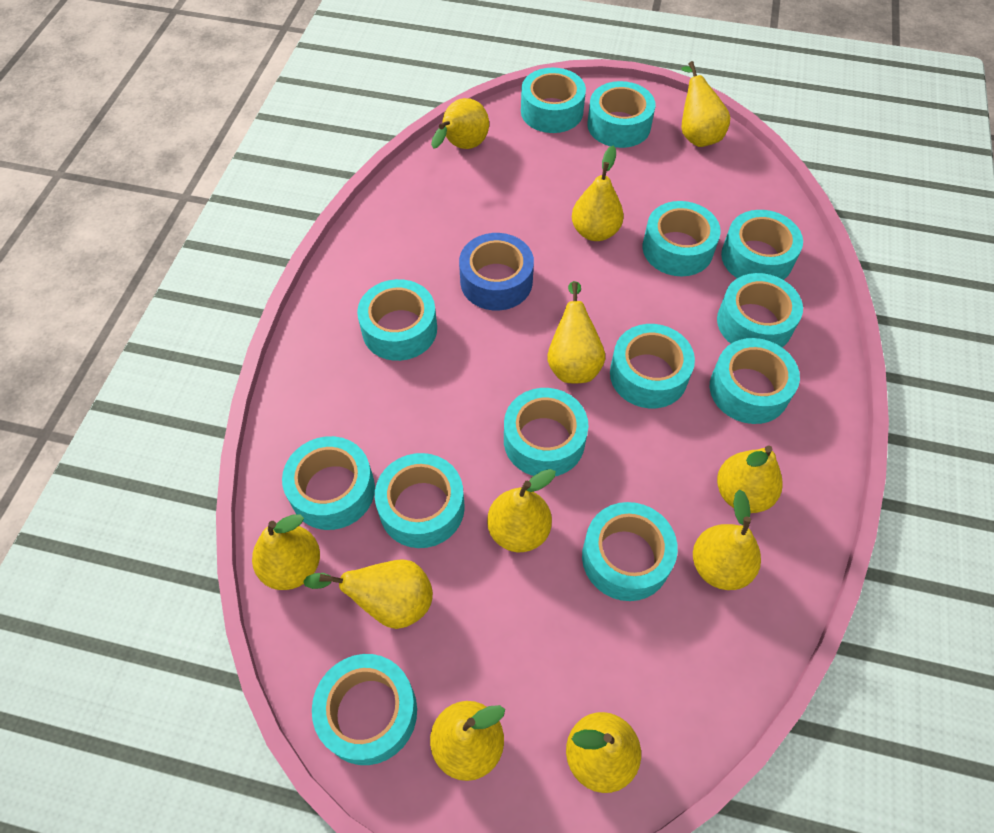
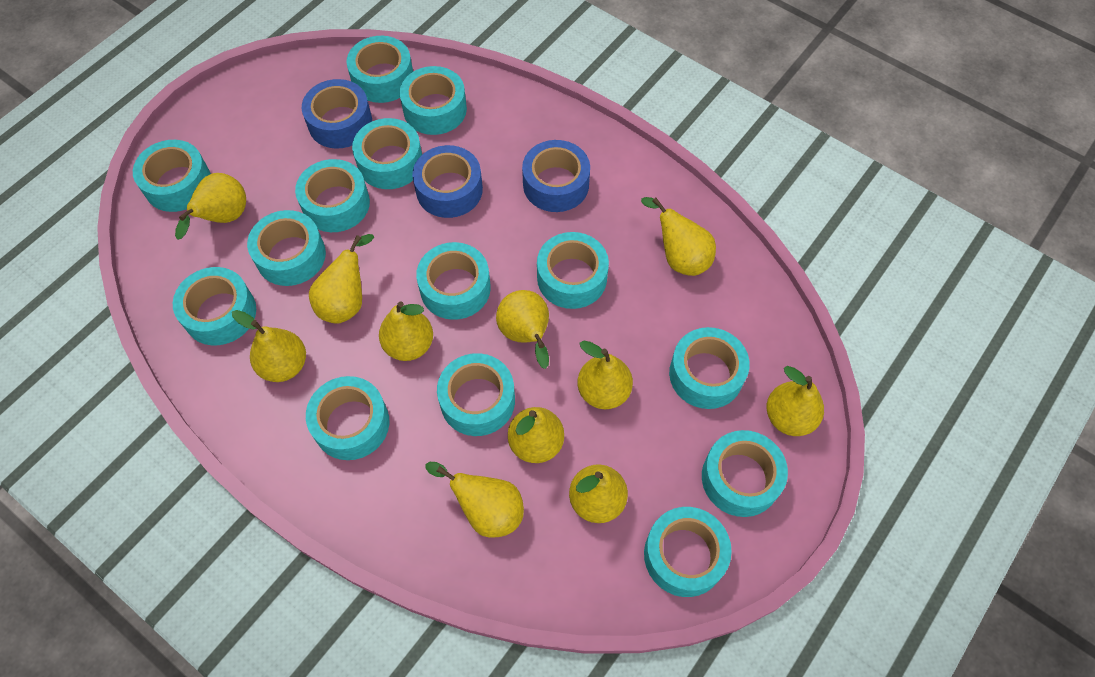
blue tape: 1 -> 3
turquoise tape: 13 -> 14

